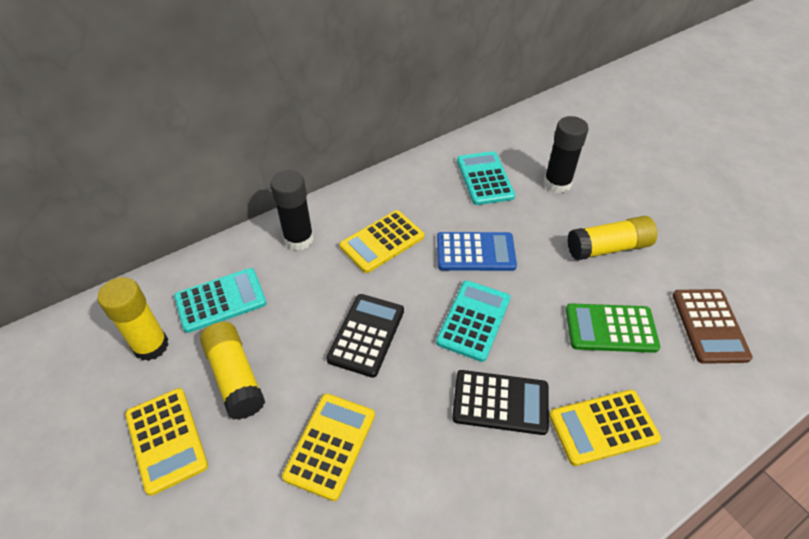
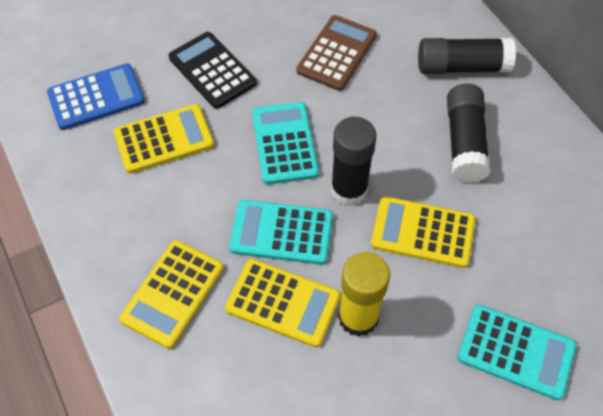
black calculator: 2 -> 1
black glue stick: 2 -> 3
green calculator: 1 -> 0
yellow glue stick: 3 -> 1

